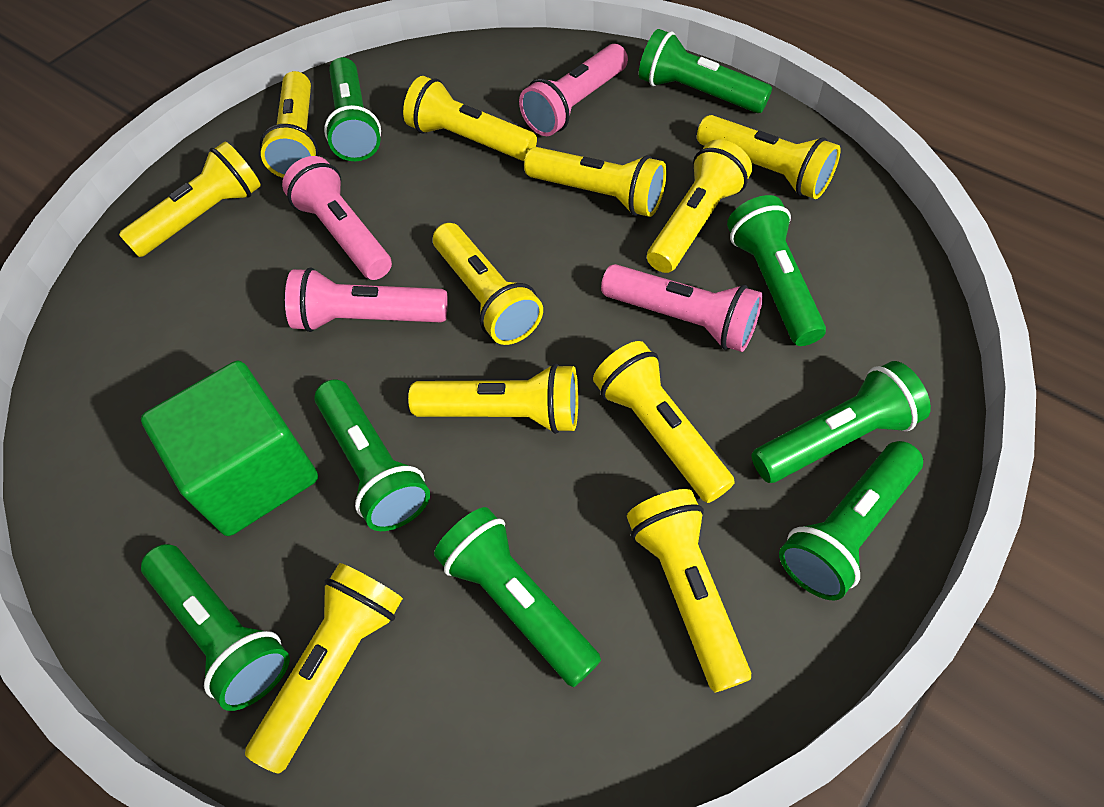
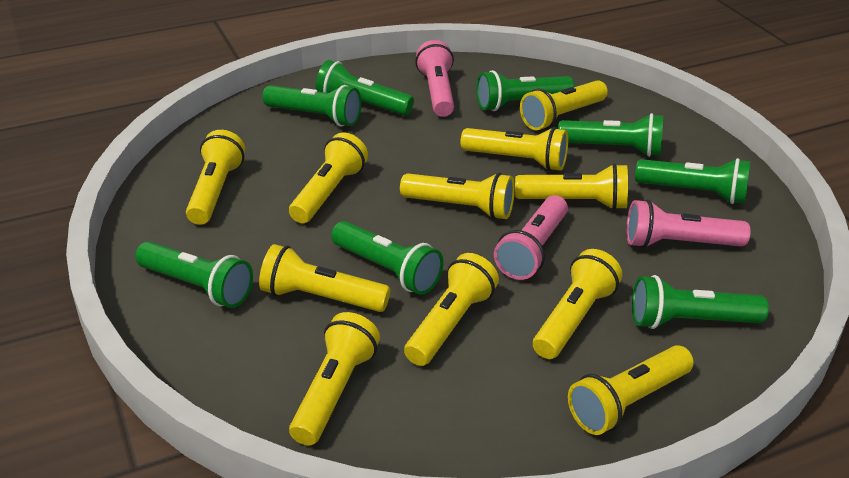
green cube: 1 -> 0
pink flashlight: 4 -> 3

